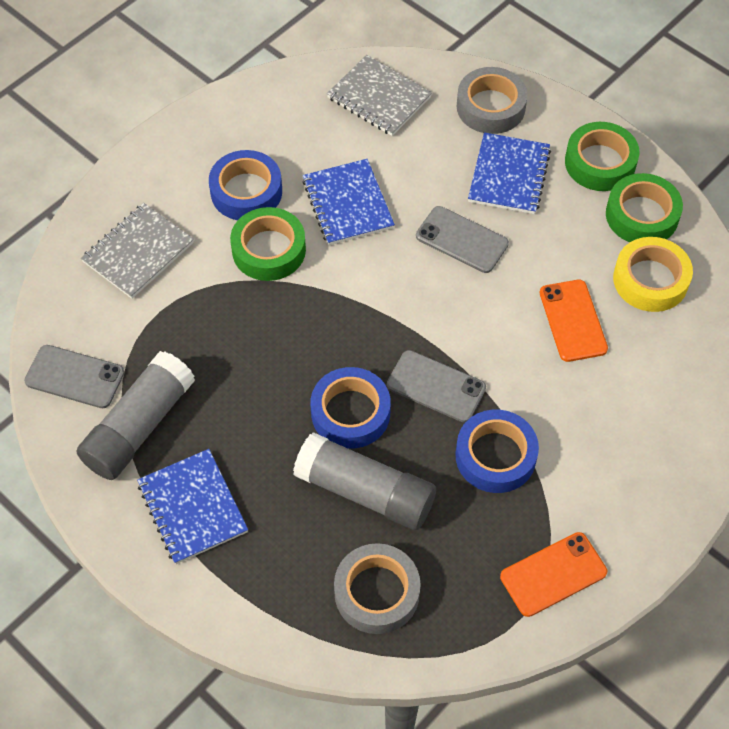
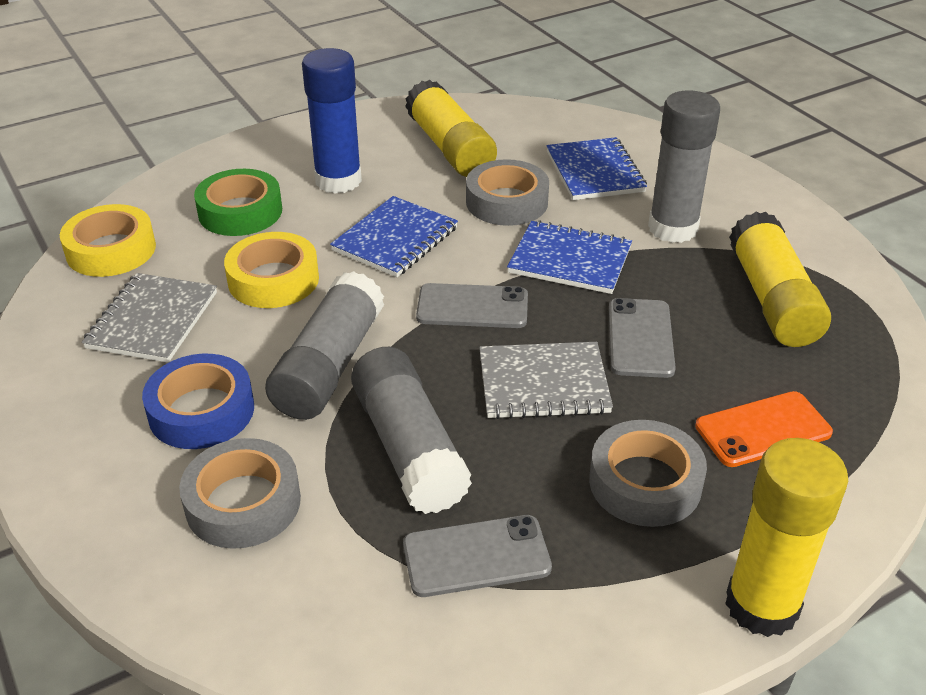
blue glue stick: 0 -> 1
blue tape: 3 -> 1
green tape: 3 -> 1
grey glue stick: 2 -> 3
grey tape: 2 -> 3
orange phone: 2 -> 1
yellow glue stick: 0 -> 3
yellow tape: 1 -> 2

